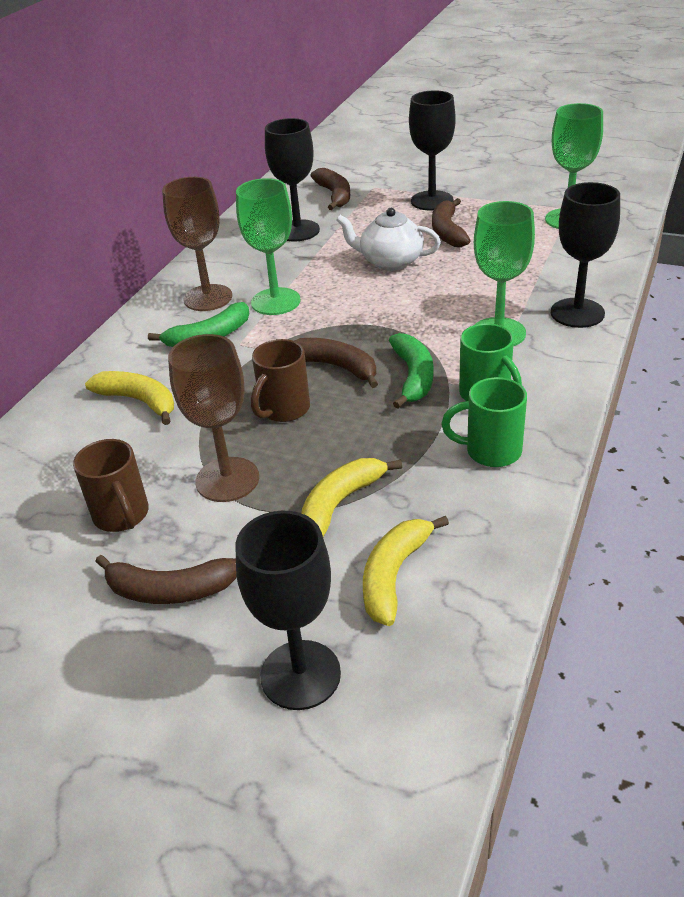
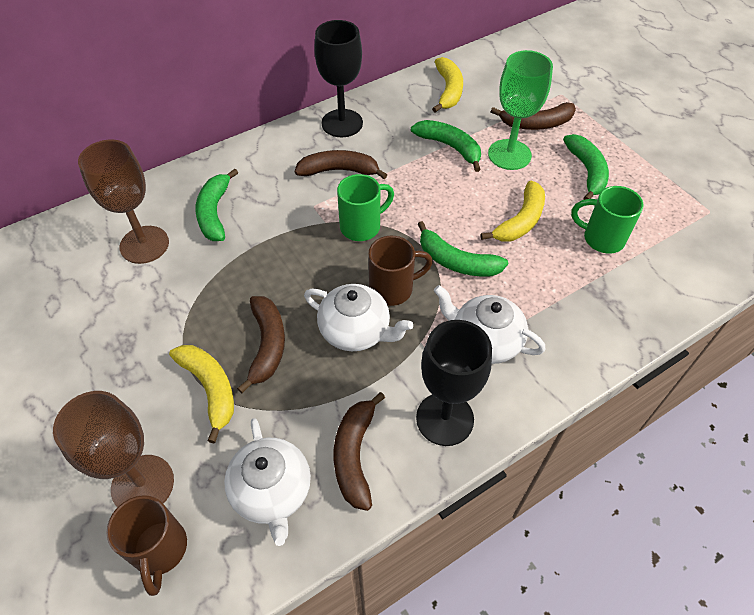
black goblet: 4 -> 2
green banana: 2 -> 4
green goblet: 3 -> 1
white teapot: 1 -> 3

